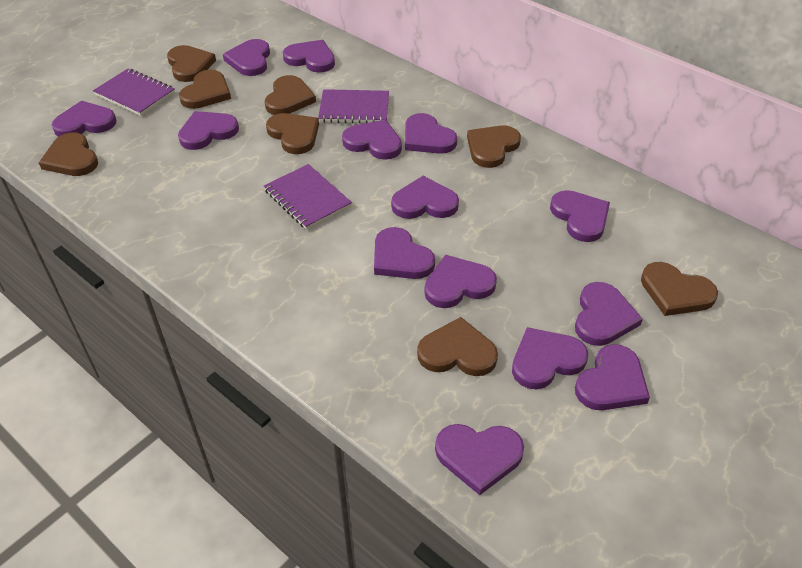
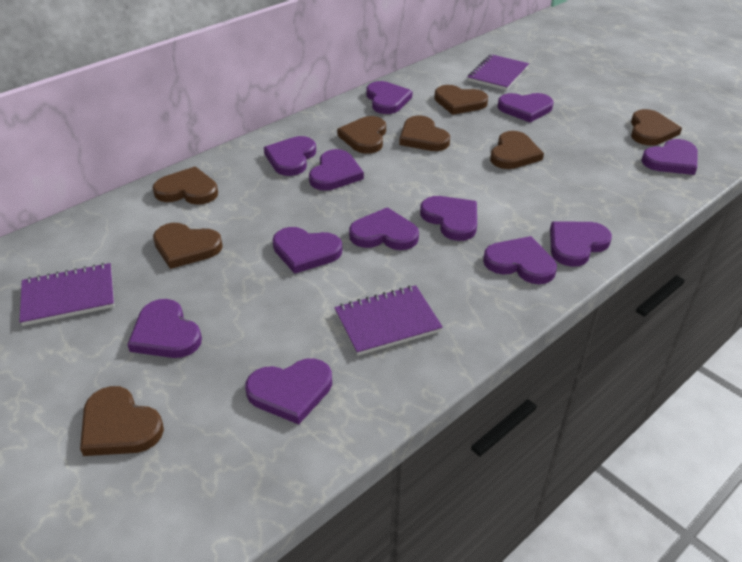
purple heart: 14 -> 12

